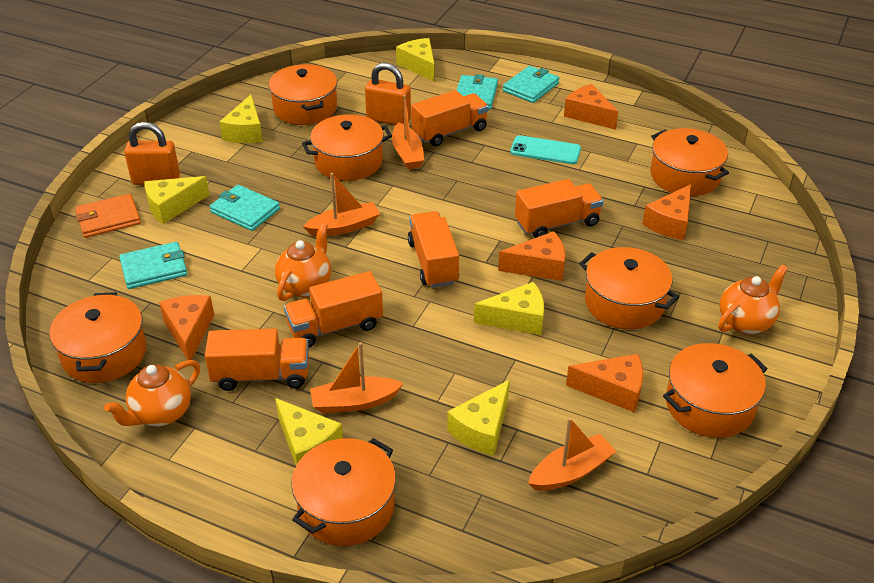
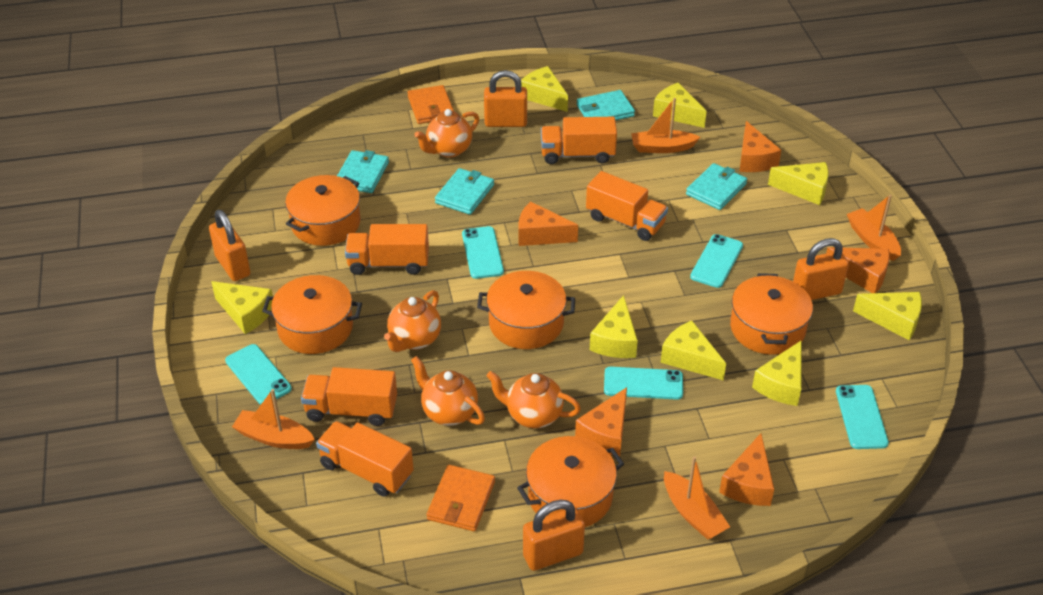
orange padlock: 2 -> 4
orange pot: 7 -> 5
orange teapot: 3 -> 4
orange wallet: 1 -> 2
turquoise phone: 1 -> 5
yellow cheese: 6 -> 8

